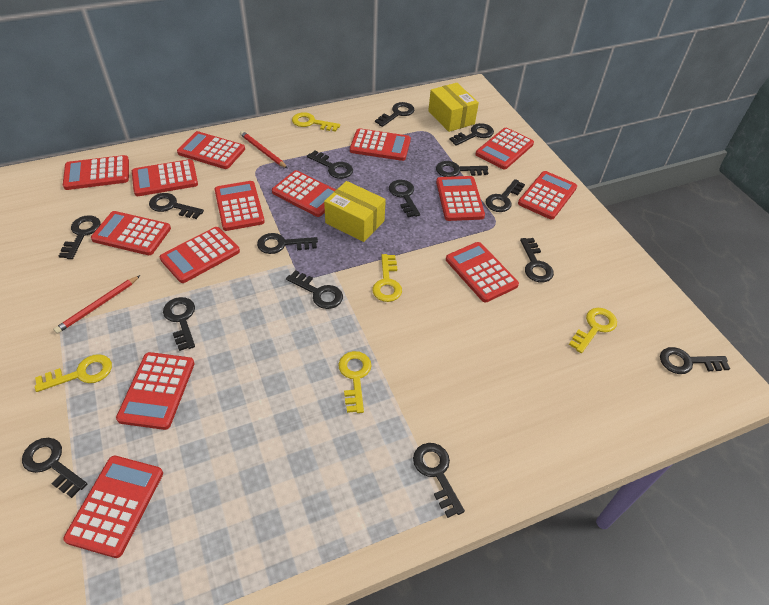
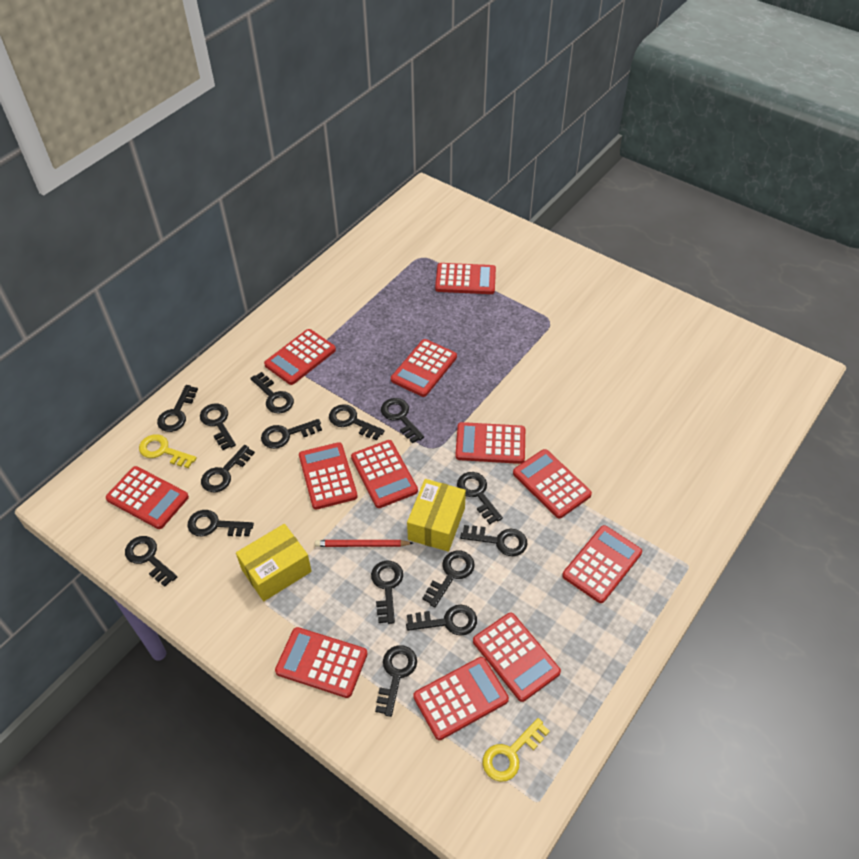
red calculator: 14 -> 12
red pencil: 2 -> 1
yellow key: 5 -> 2

